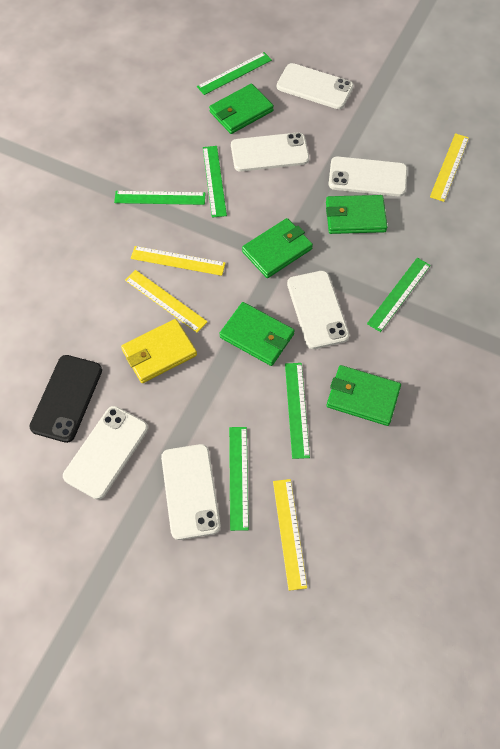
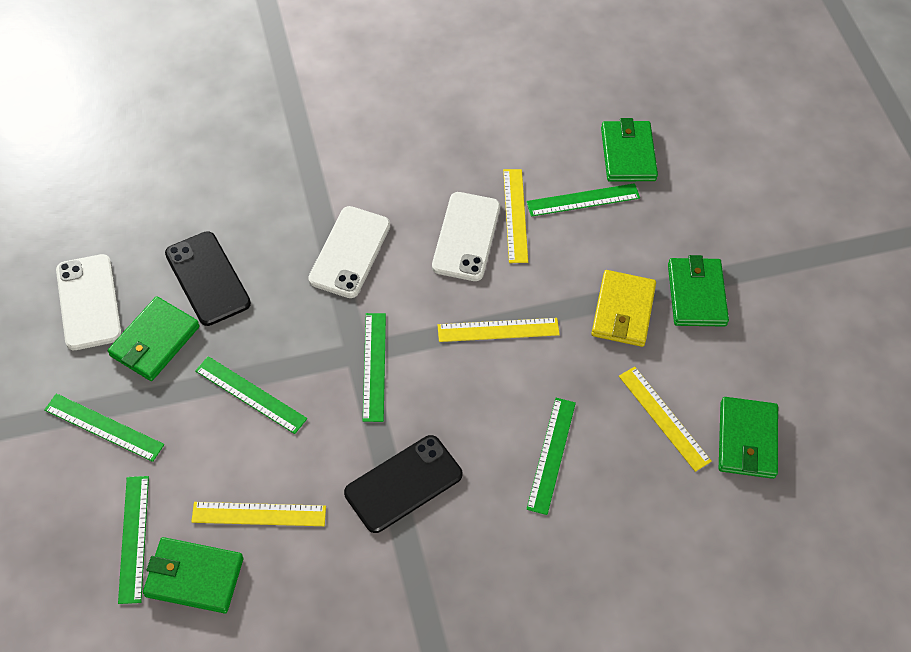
black phone: 1 -> 2
white phone: 6 -> 3

